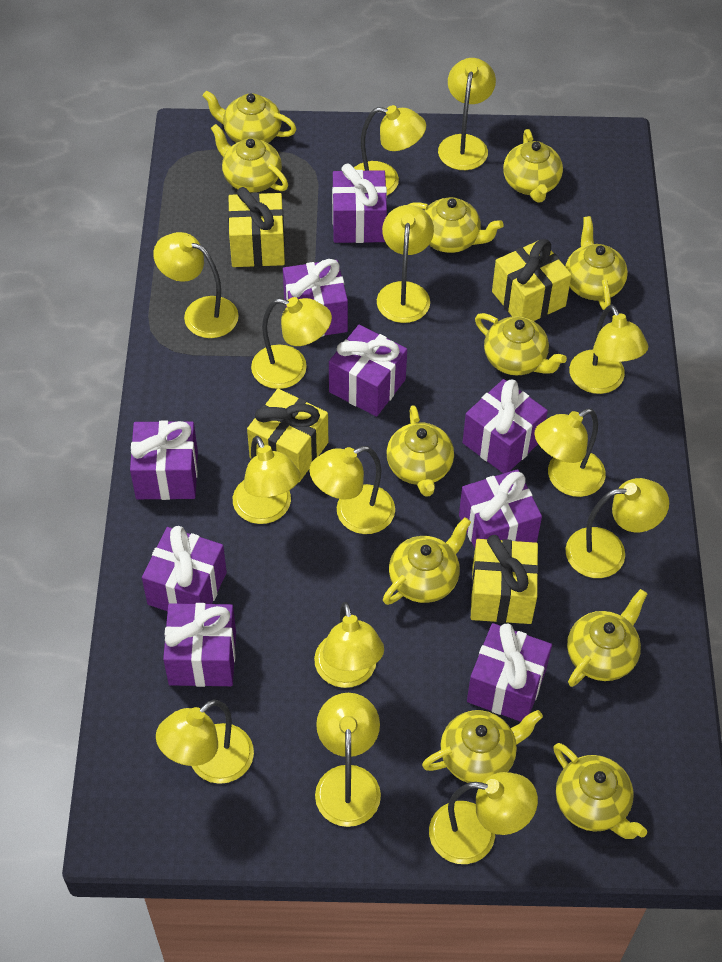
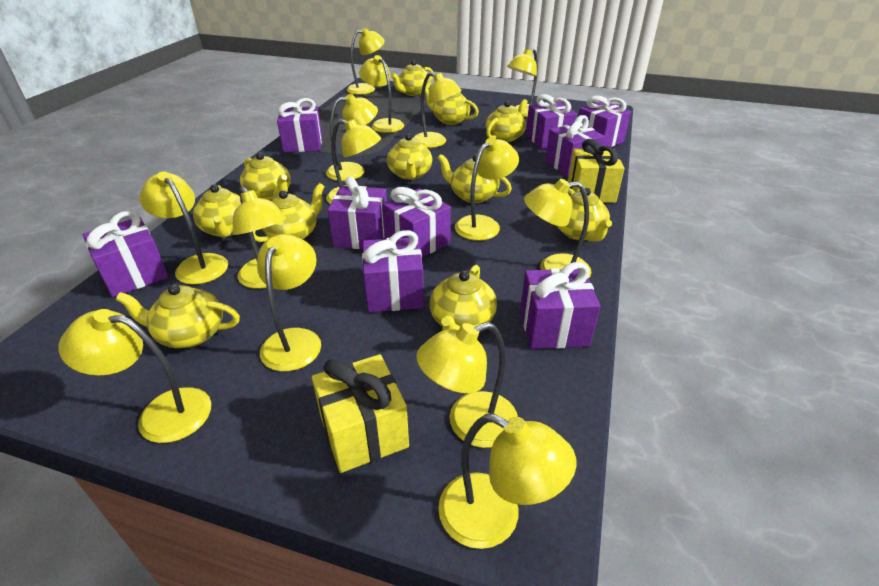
yellow gift: 4 -> 2

